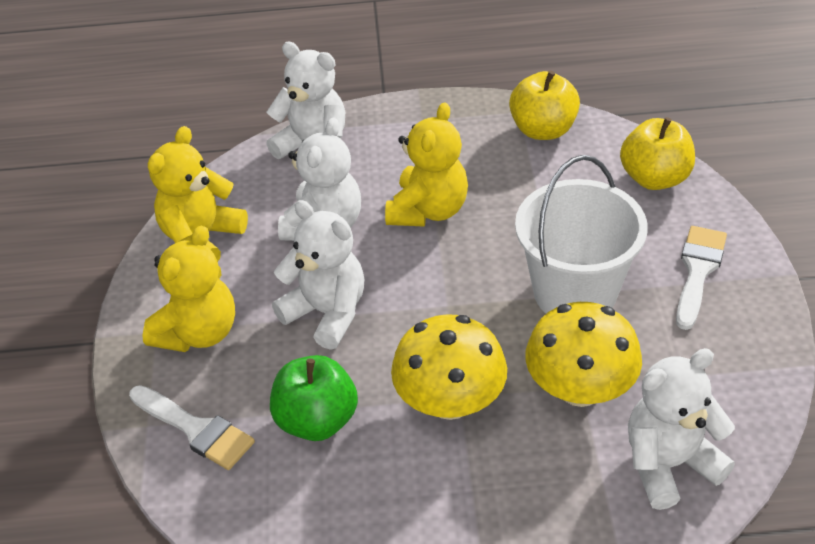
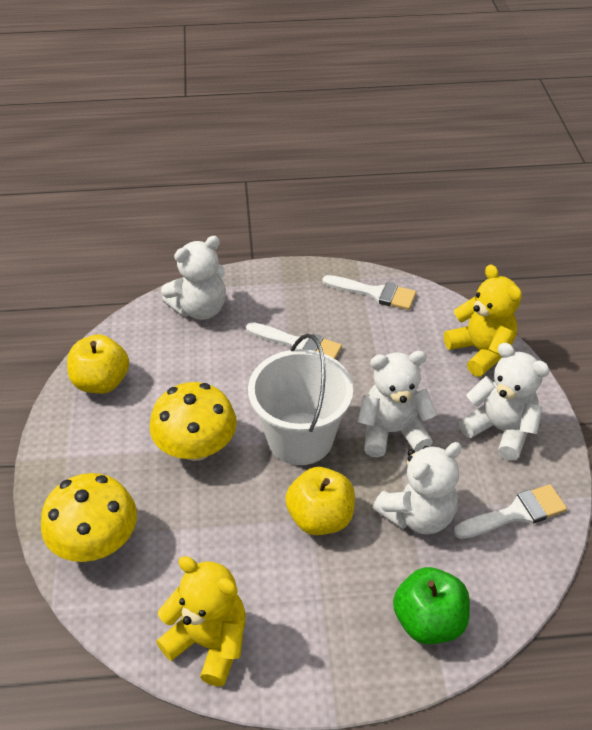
white brush: 2 -> 3
yellow teddy bear: 3 -> 2

